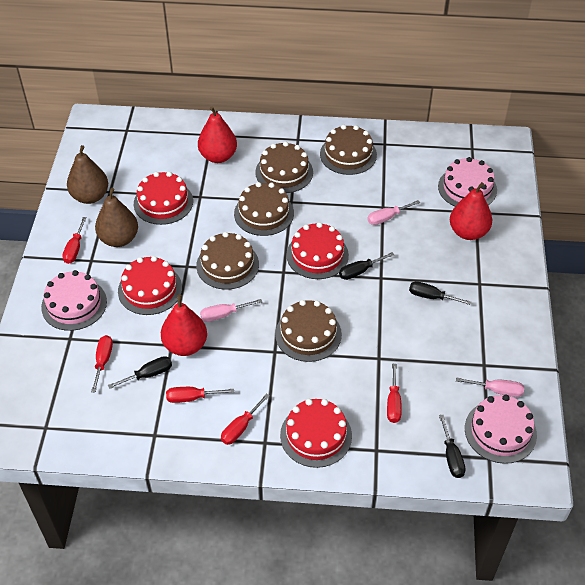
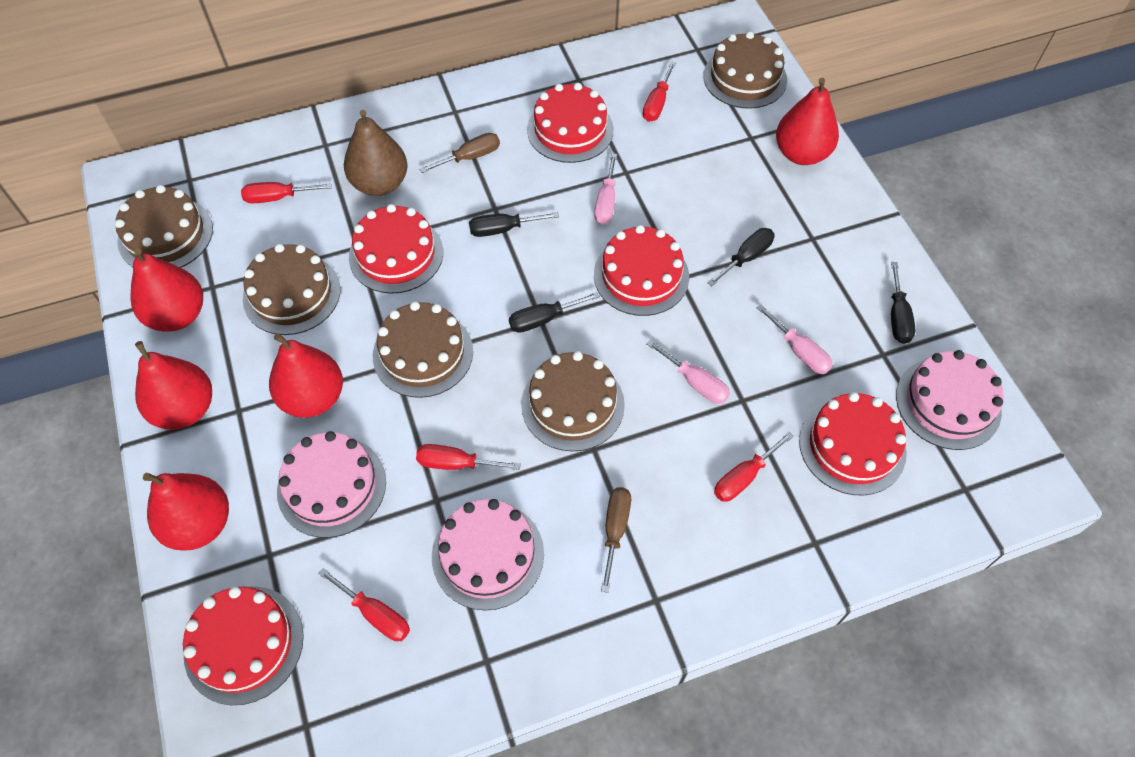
brown pear: 2 -> 1
brown screwdriver: 0 -> 2
red cake: 4 -> 5
red pear: 3 -> 5

